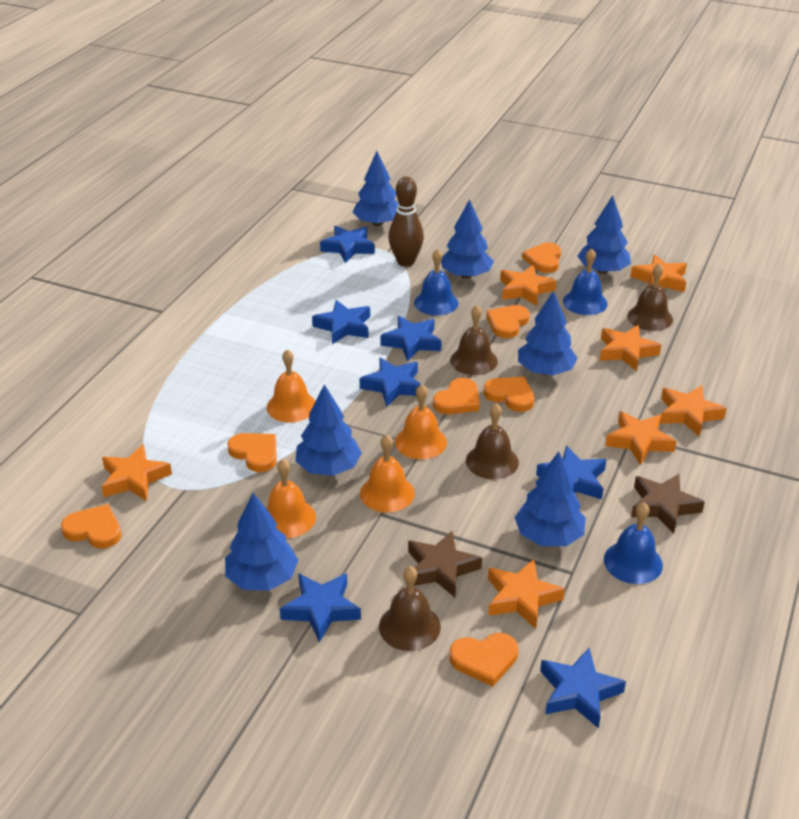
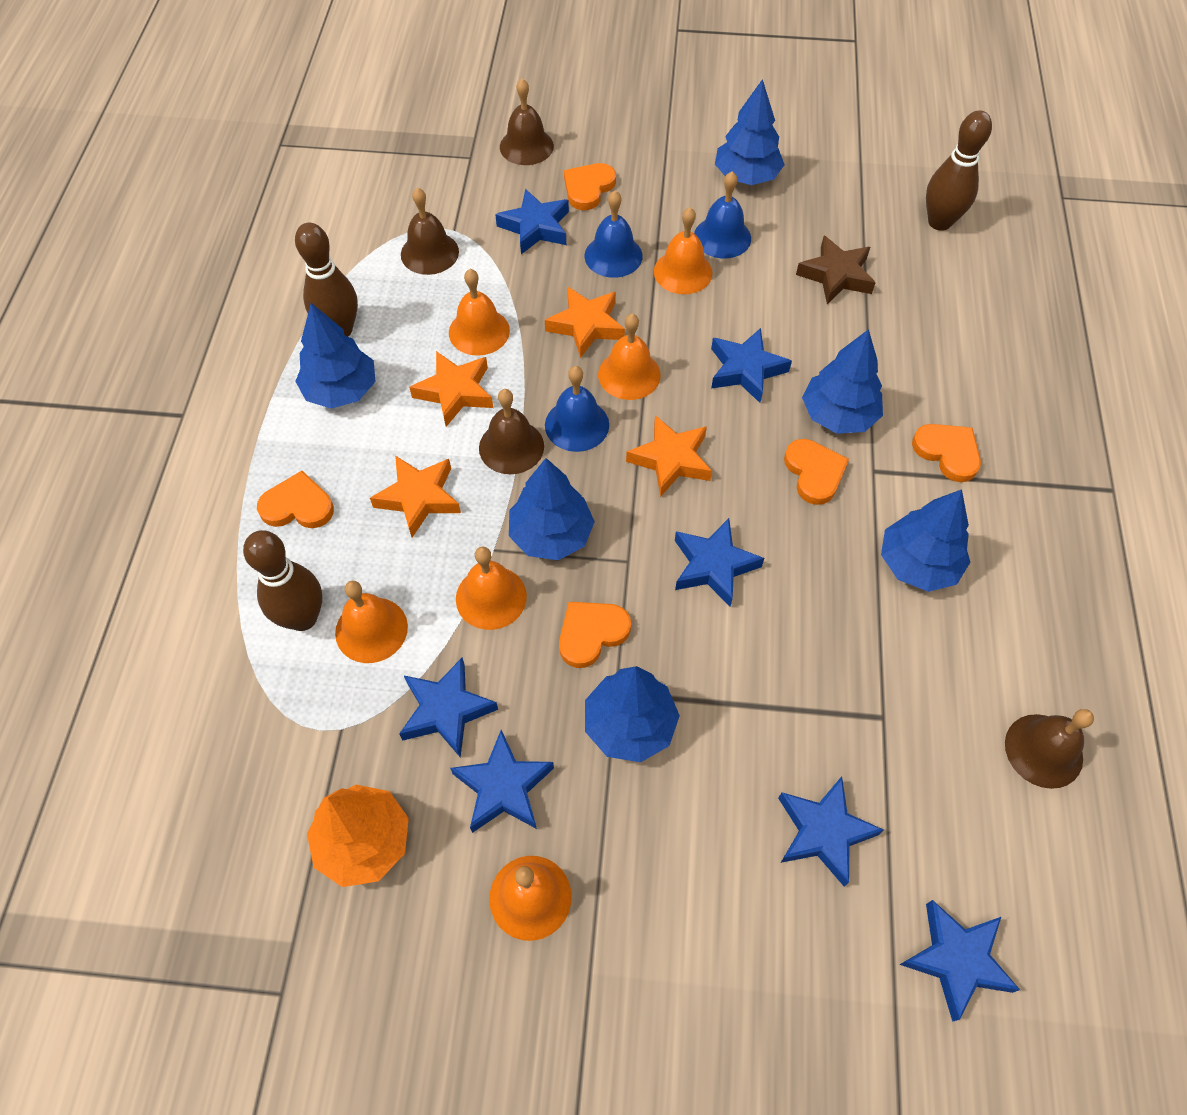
blue tree: 7 -> 6
brown bowling pin: 1 -> 3
brown star: 2 -> 1
orange bell: 4 -> 6
orange heart: 7 -> 5
orange star: 7 -> 4
orange tree: 0 -> 1

